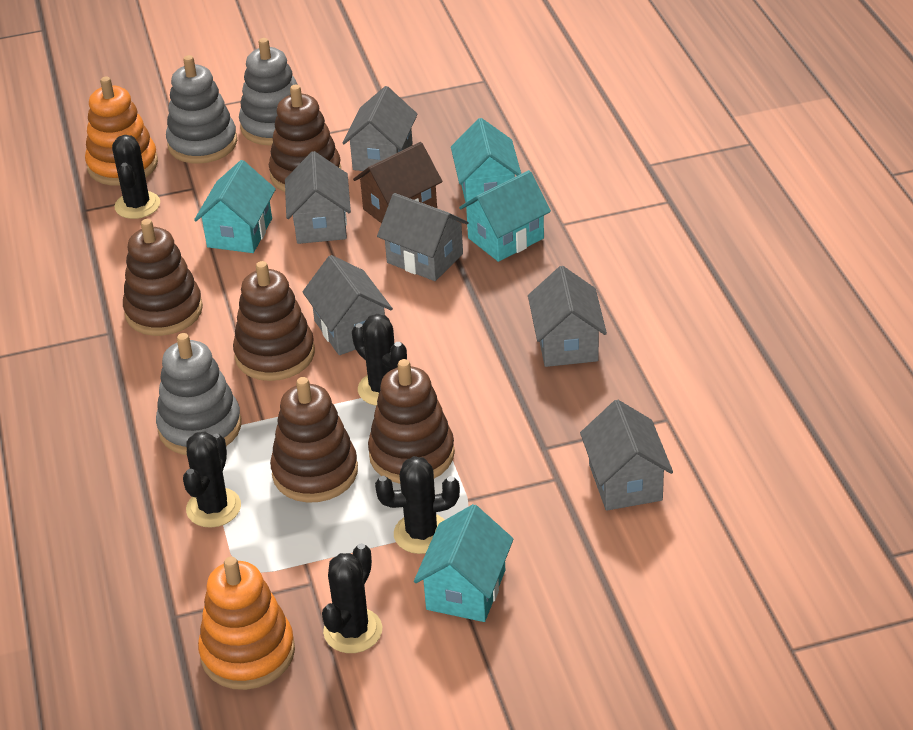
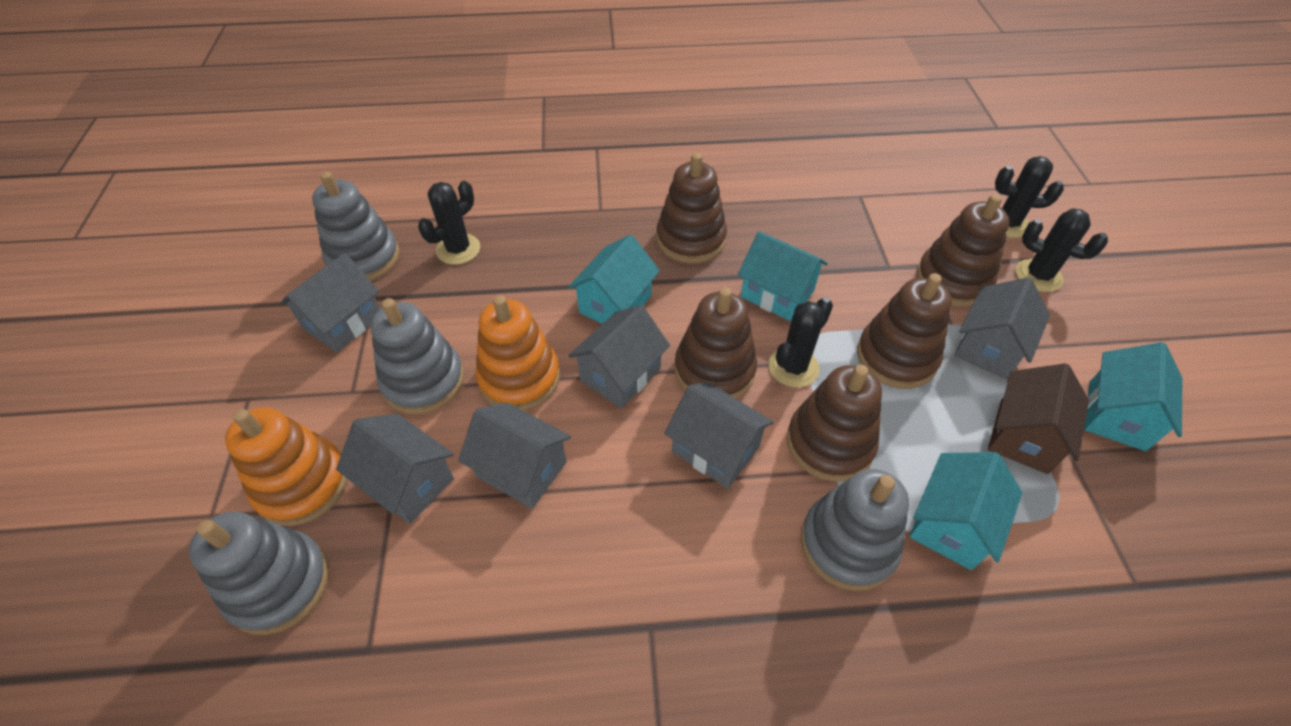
black cactus: 5 -> 4
grey stacking toy: 3 -> 4

